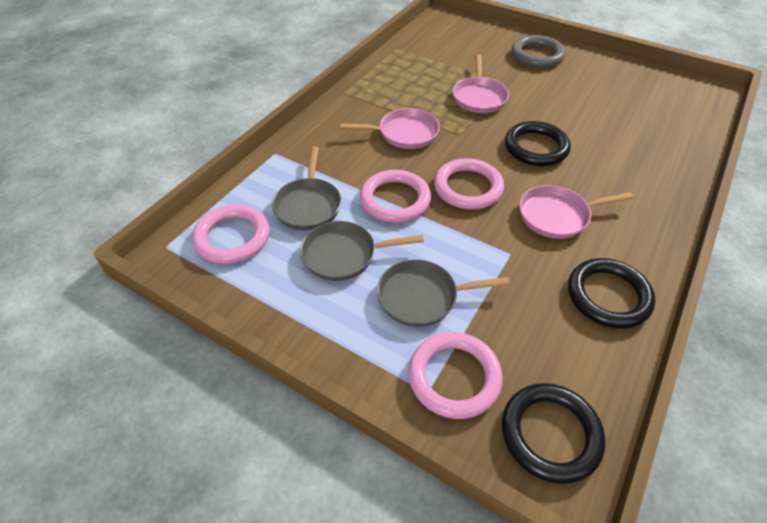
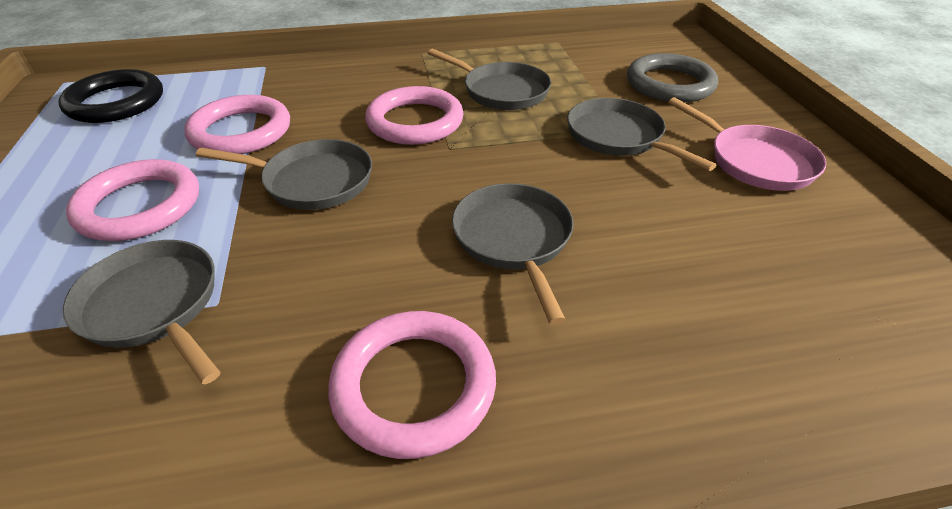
black ring: 3 -> 1
grey pan: 3 -> 5
pink pan: 3 -> 1

